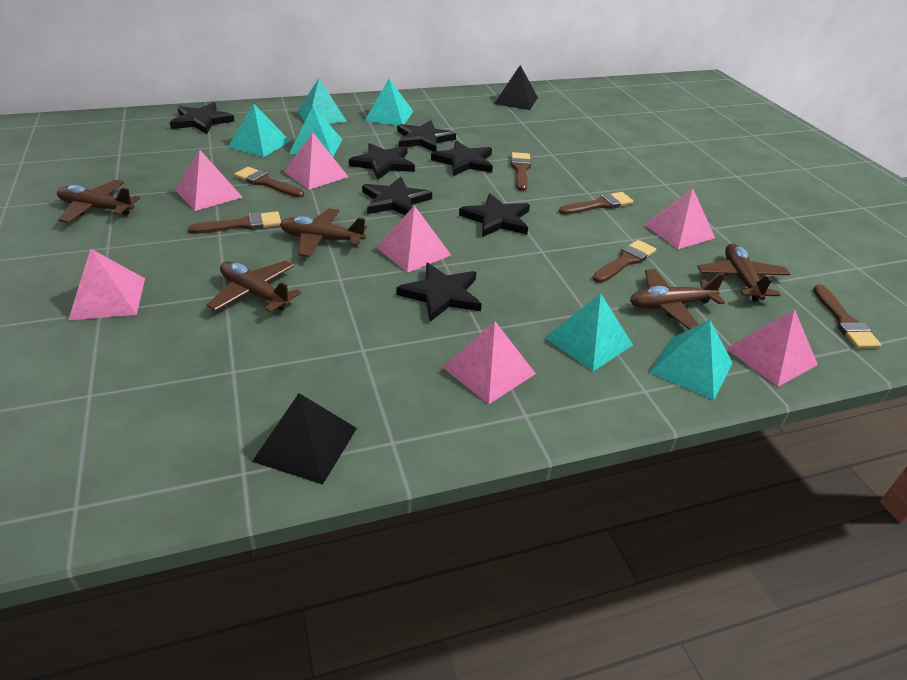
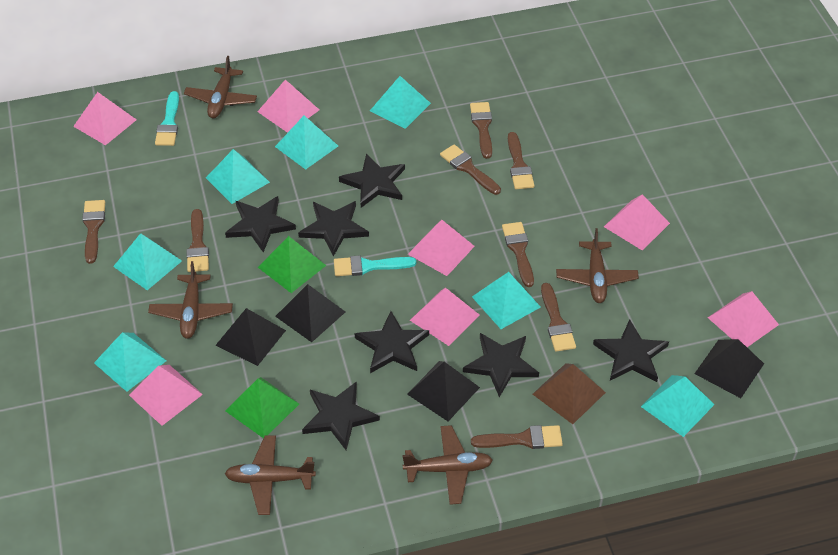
black pyramid: 2 -> 4
brown brush: 6 -> 8
brown pyramid: 0 -> 1
green pyramid: 0 -> 2
turquoise brush: 0 -> 2
turquoise pyramid: 6 -> 7

